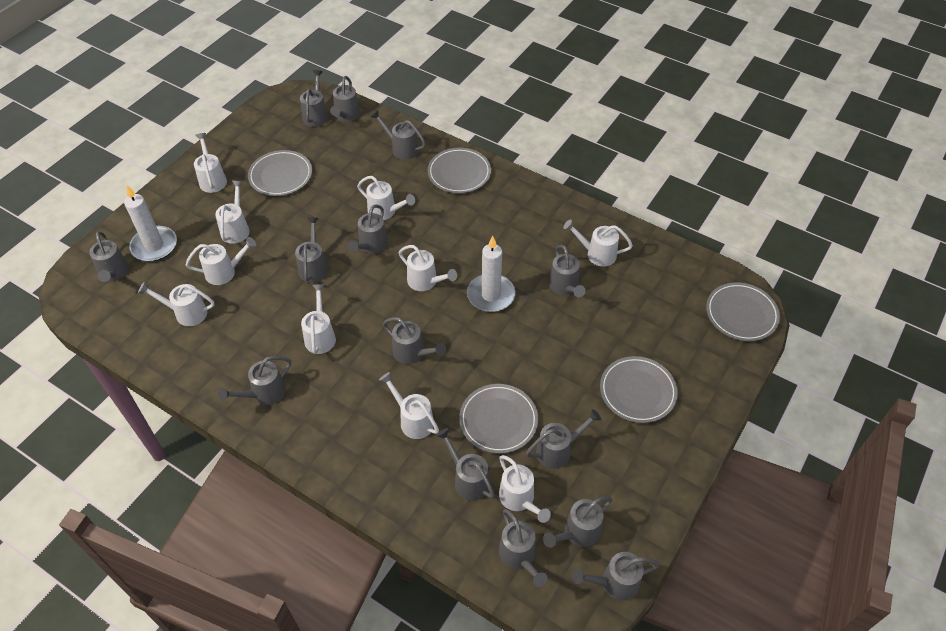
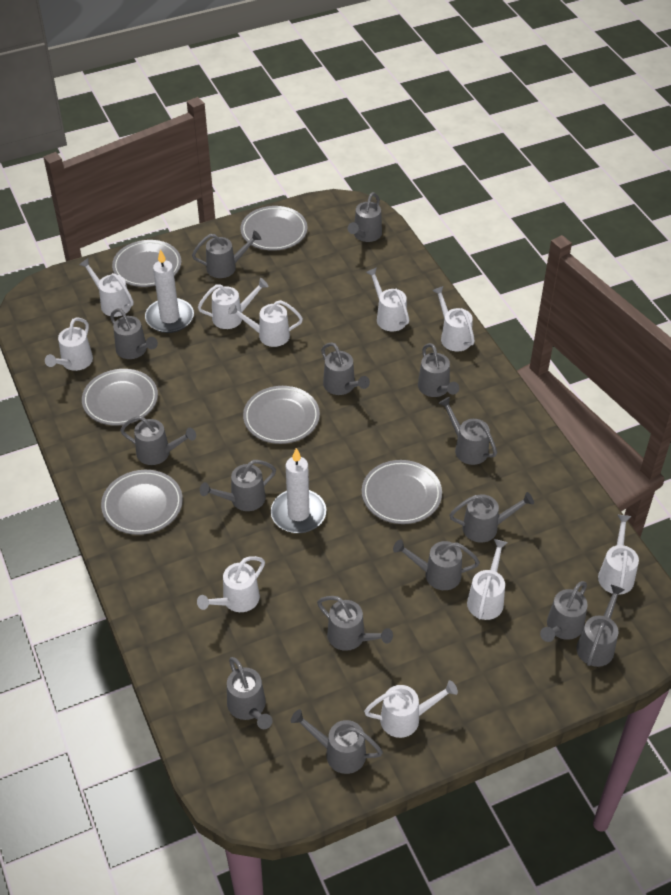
grey plate: 5 -> 6
grey watering can: 14 -> 15

